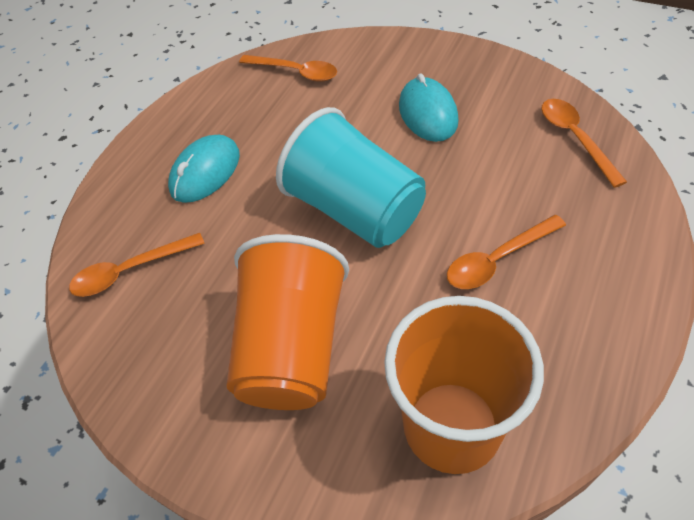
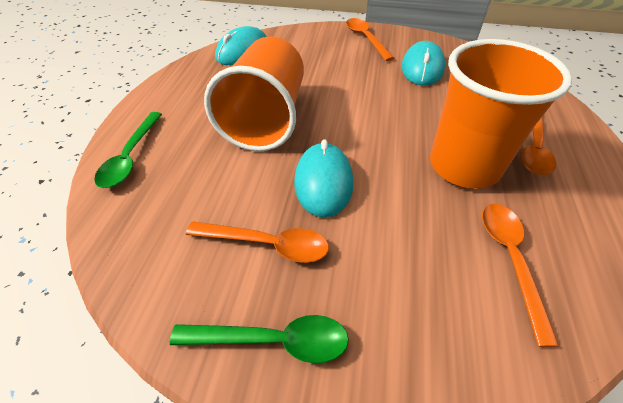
green spoon: 0 -> 2
turquoise cup: 1 -> 0
turquoise mouse: 2 -> 3

